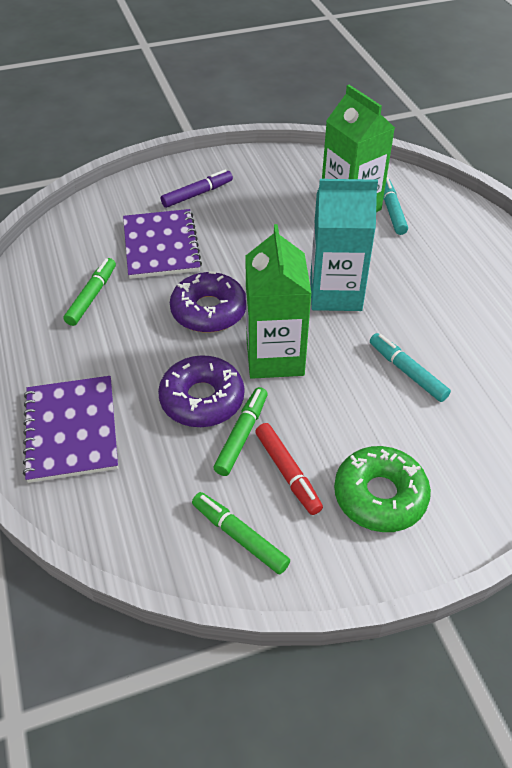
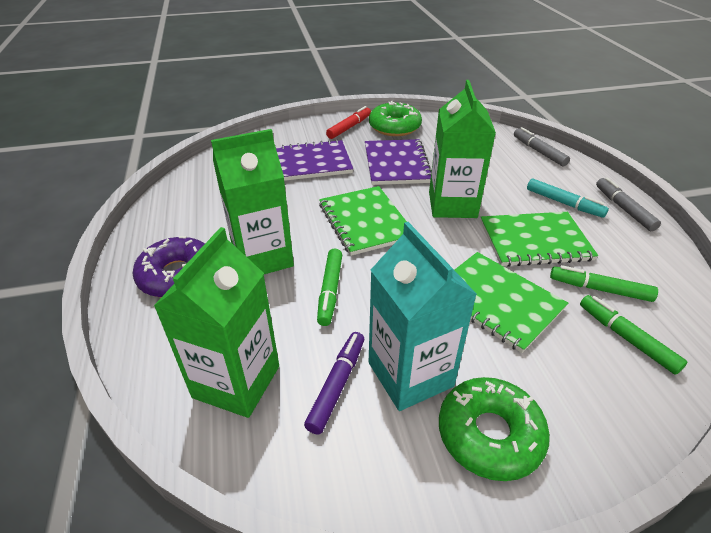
green carton: 2 -> 3
green donut: 1 -> 2
green notebook: 0 -> 3
grey marker: 0 -> 2
purple donut: 2 -> 1
turquoise marker: 2 -> 1

